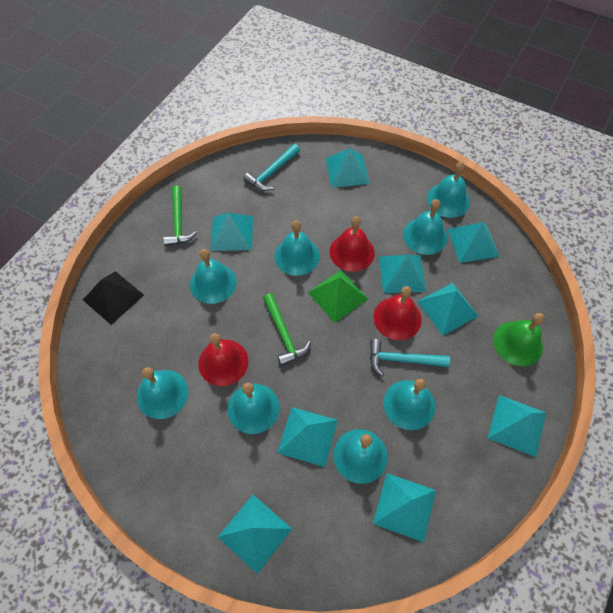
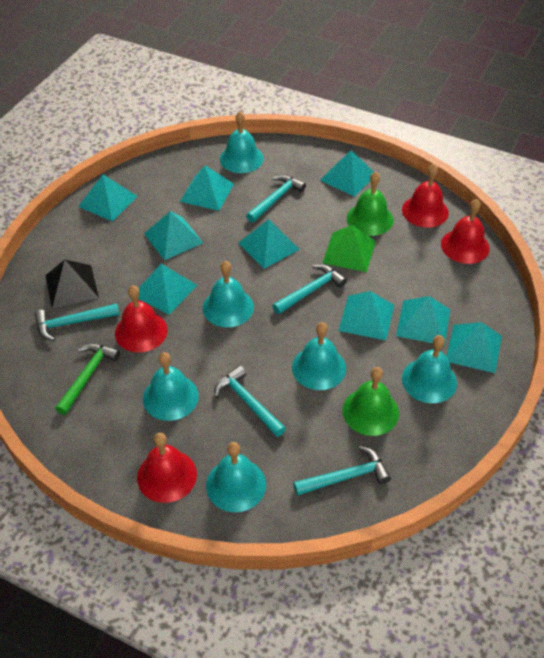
green bell: 1 -> 2
green hammer: 2 -> 1
red bell: 3 -> 4
turquoise bell: 8 -> 6
turquoise hammer: 2 -> 5

